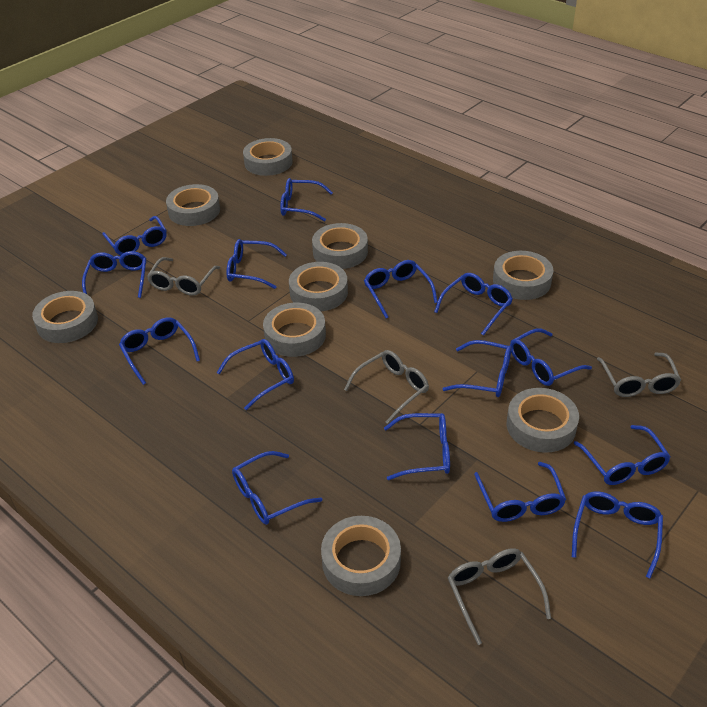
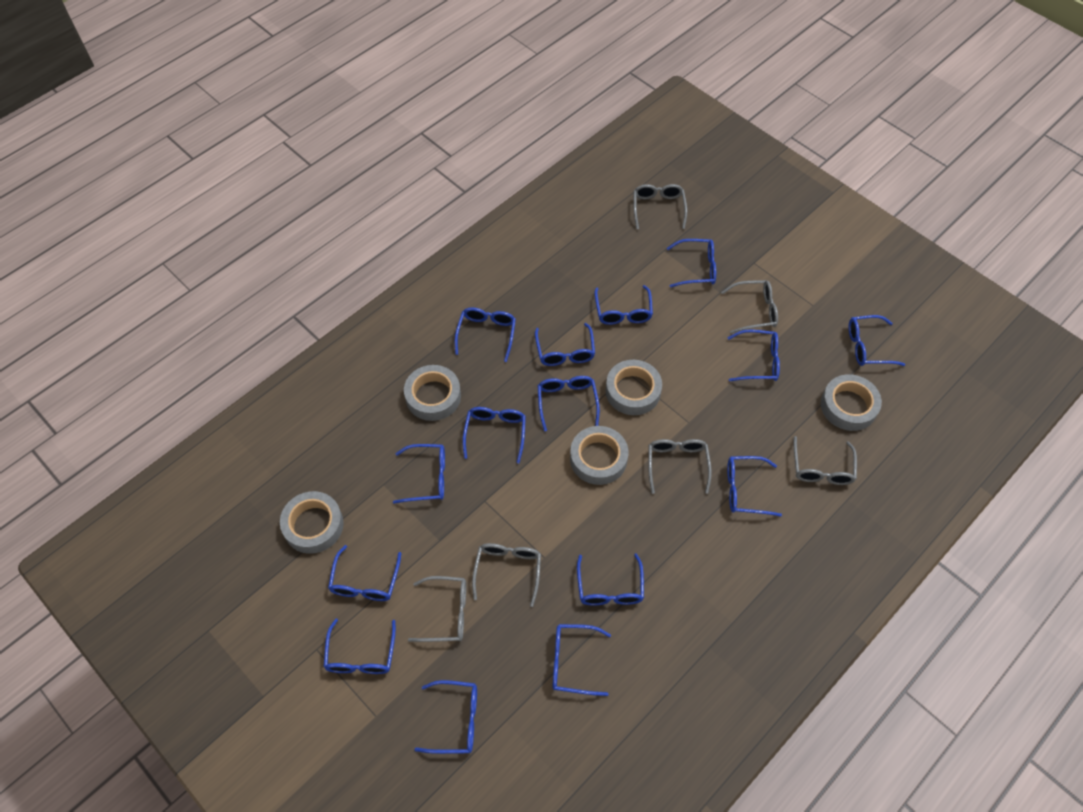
grey glasses: 4 -> 6
grey tape: 9 -> 5

